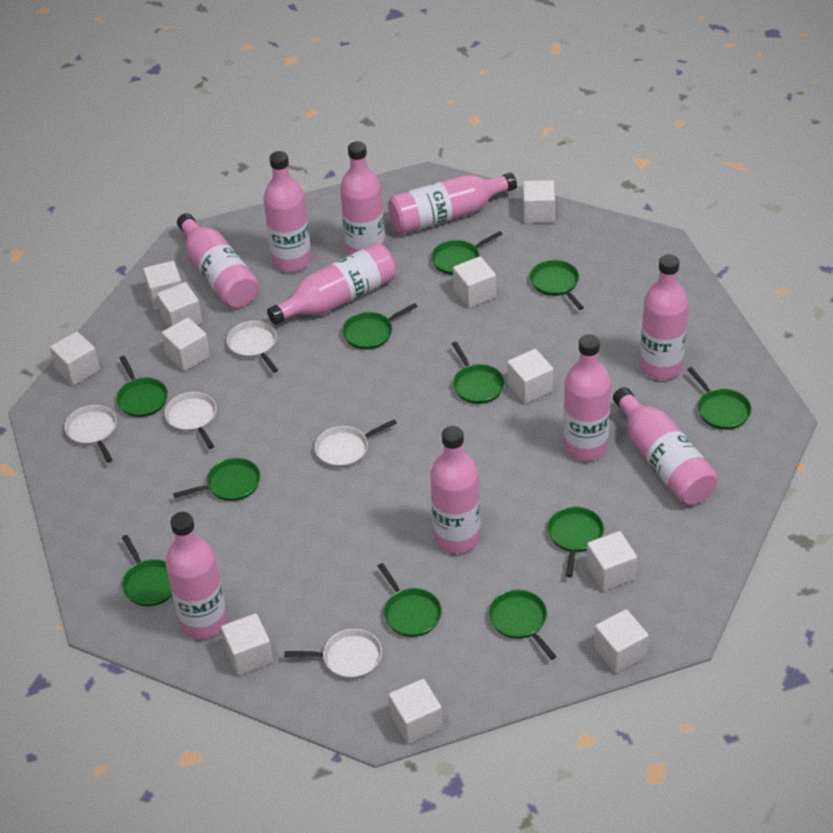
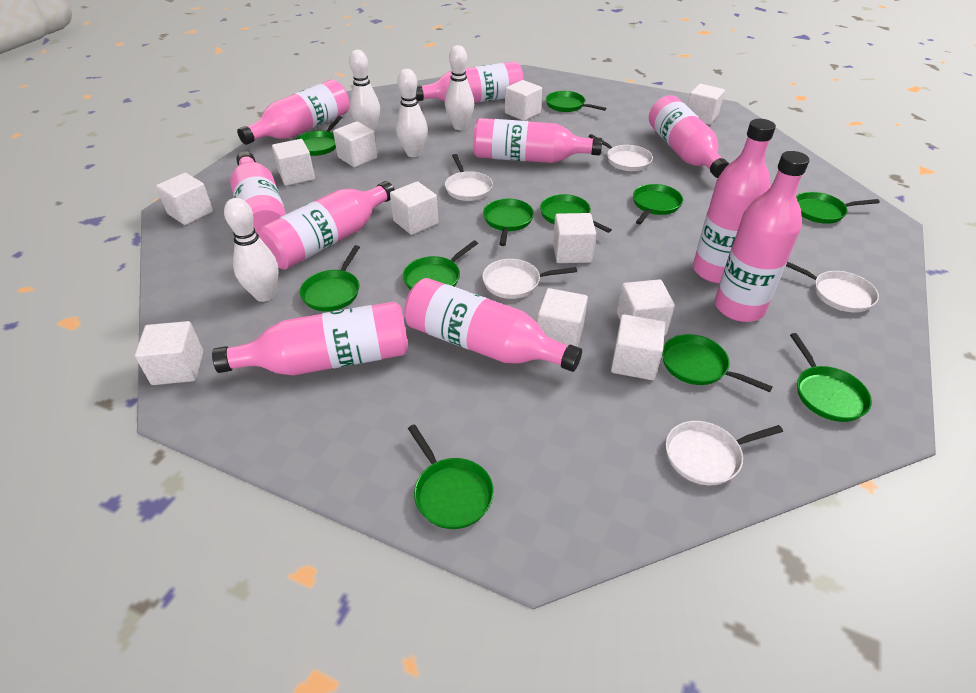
white bowling pin: 0 -> 4

